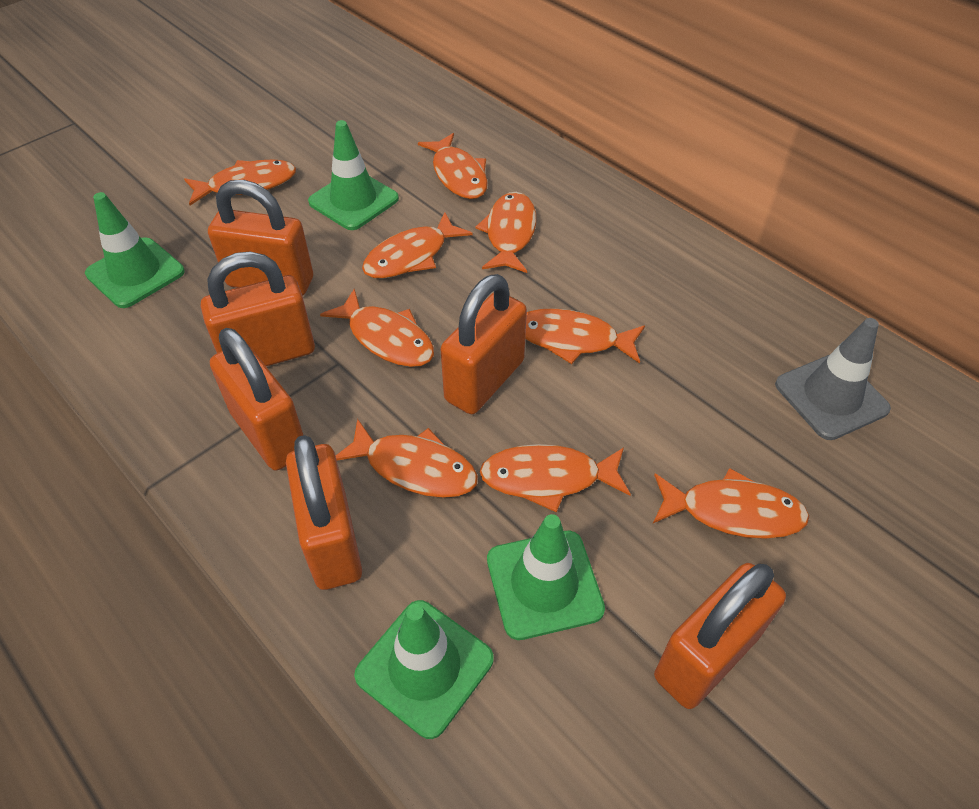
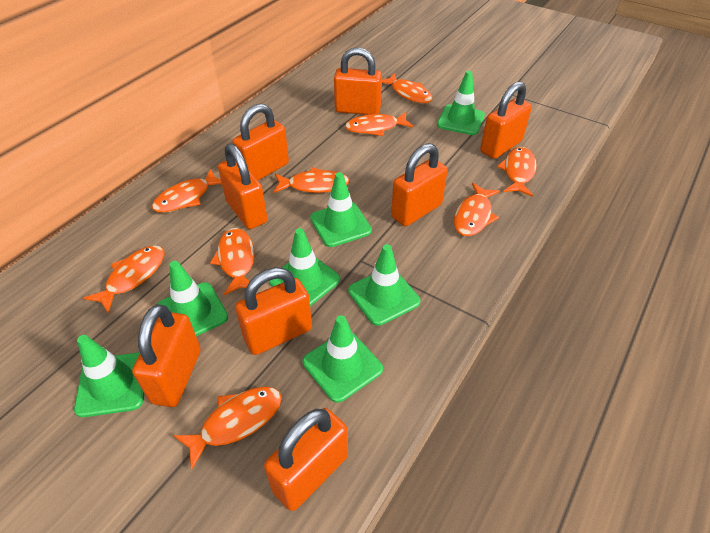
green traffic cone: 4 -> 7
grey traffic cone: 1 -> 0
orange padlock: 6 -> 8

